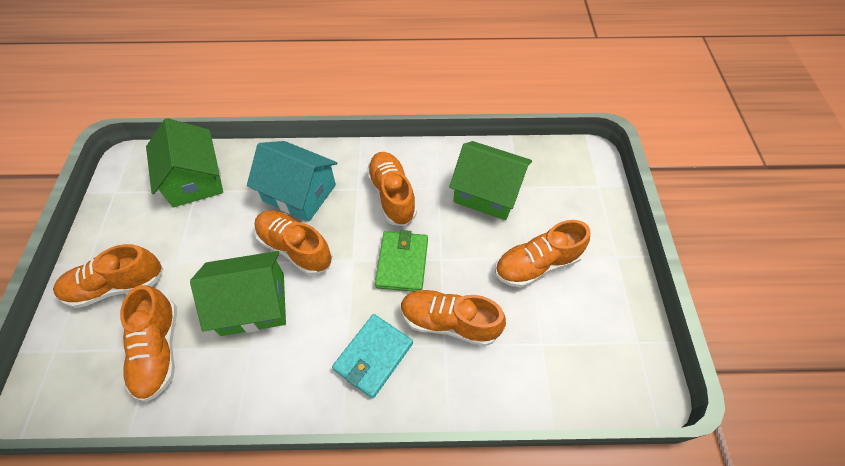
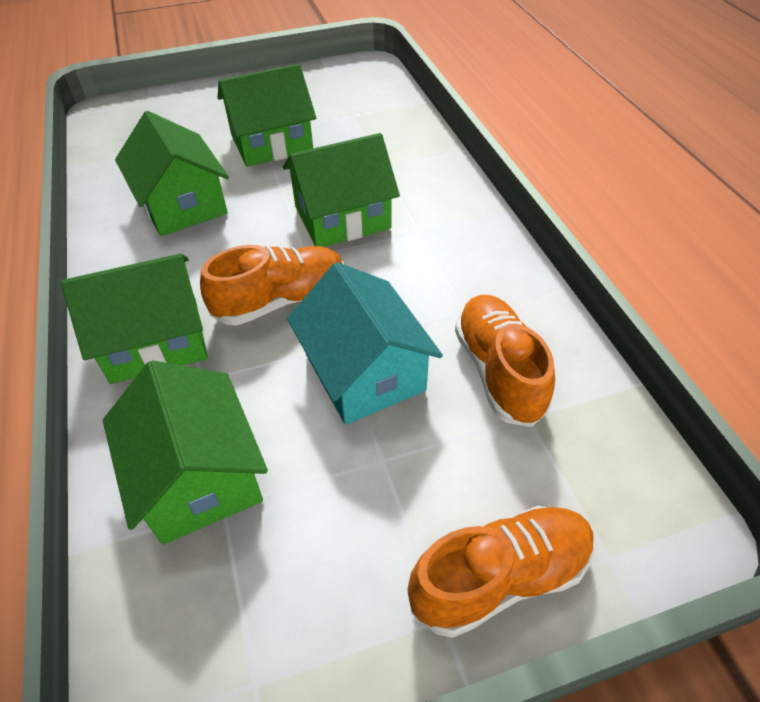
green house: 3 -> 5
green wallet: 1 -> 0
orange shoe: 6 -> 3
turquoise wallet: 1 -> 0

